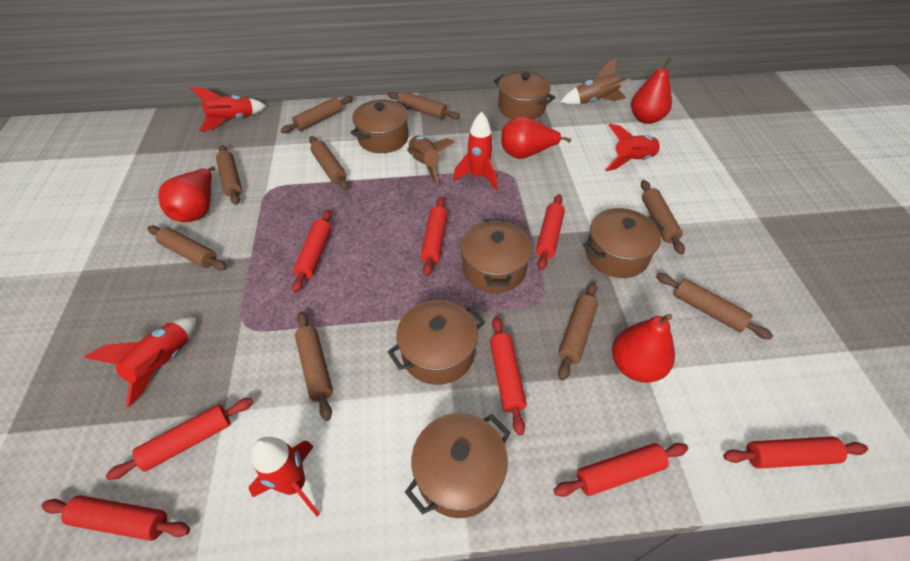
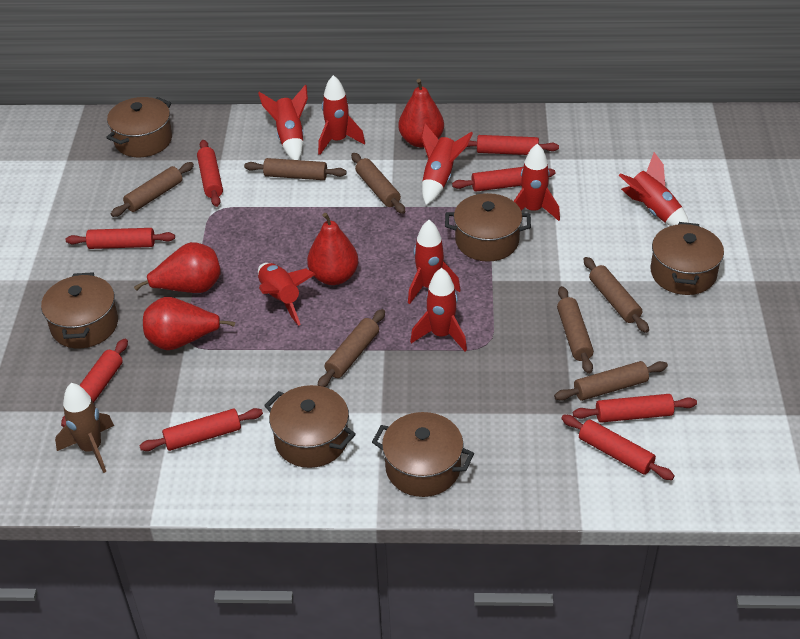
brown rocket: 2 -> 1
brown rolling pin: 9 -> 7
red rocket: 5 -> 8

